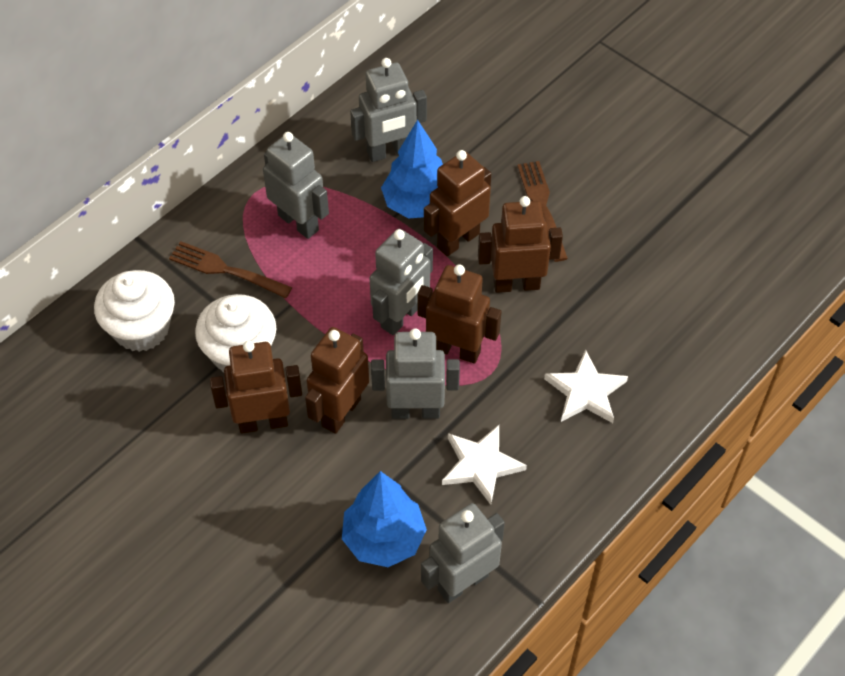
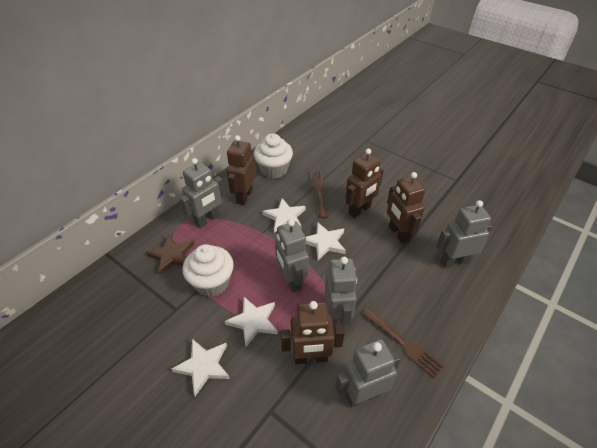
blue tree: 2 -> 0
brown robot: 5 -> 4
brown star: 0 -> 1
white star: 2 -> 4

